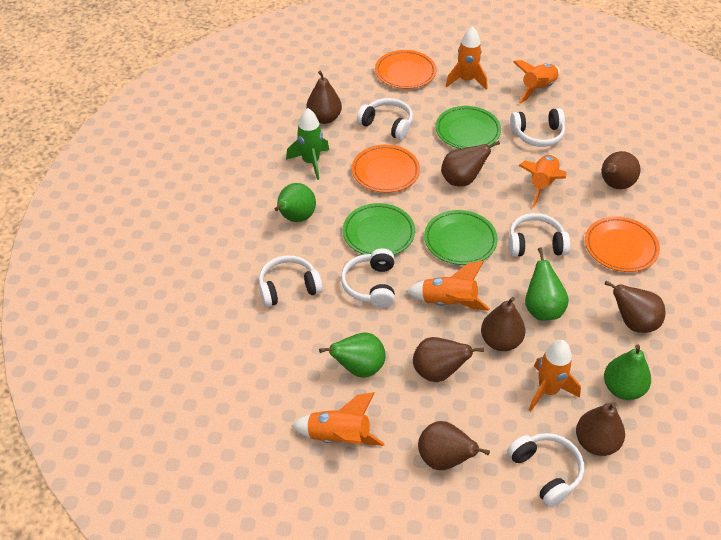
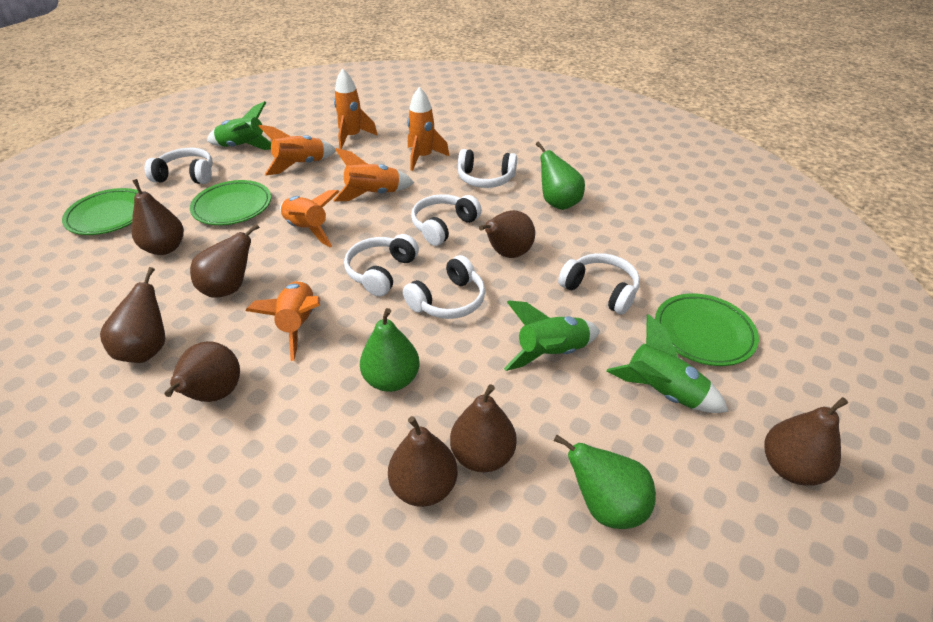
green pear: 4 -> 3
green rocket: 1 -> 3
orange plate: 3 -> 0

